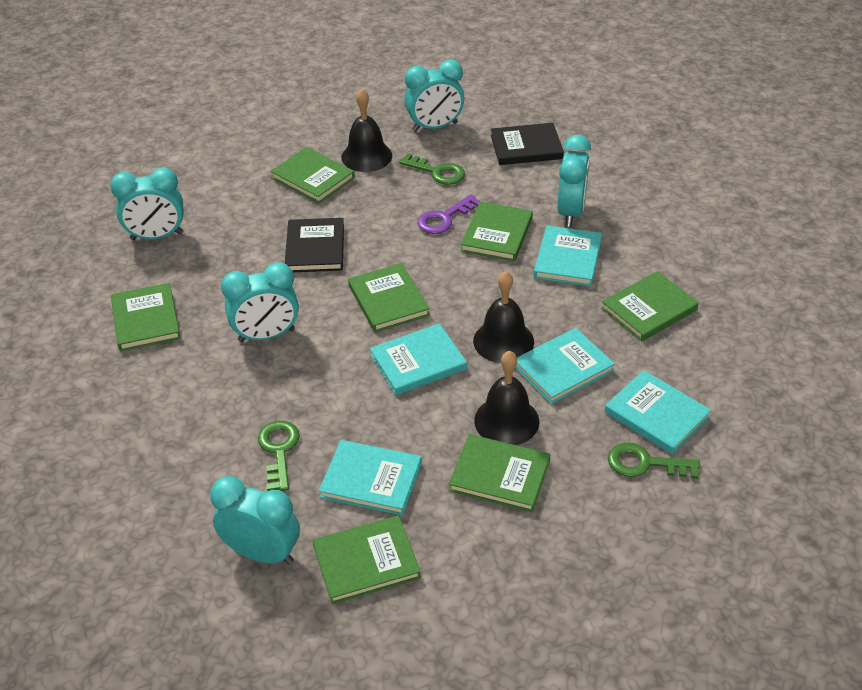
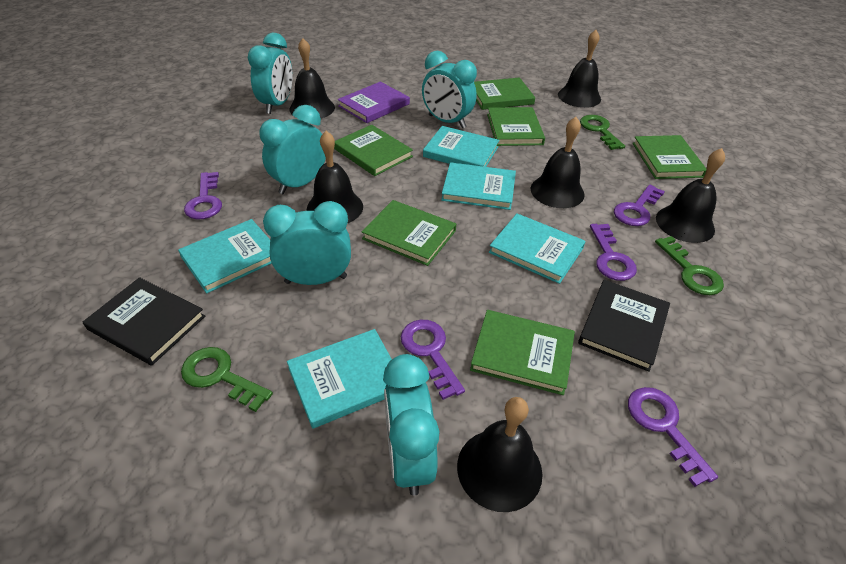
black bell: 3 -> 6
green book: 7 -> 6
purple book: 0 -> 1
purple key: 1 -> 5

